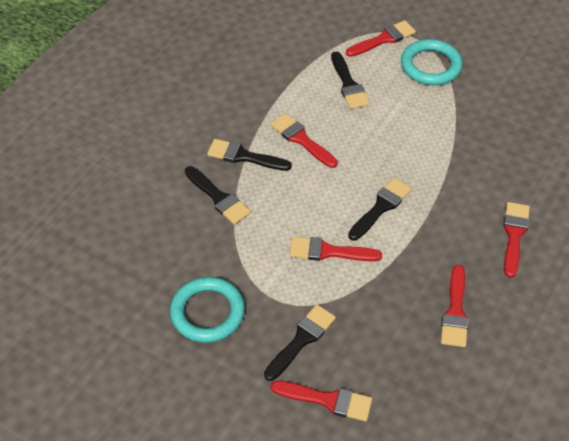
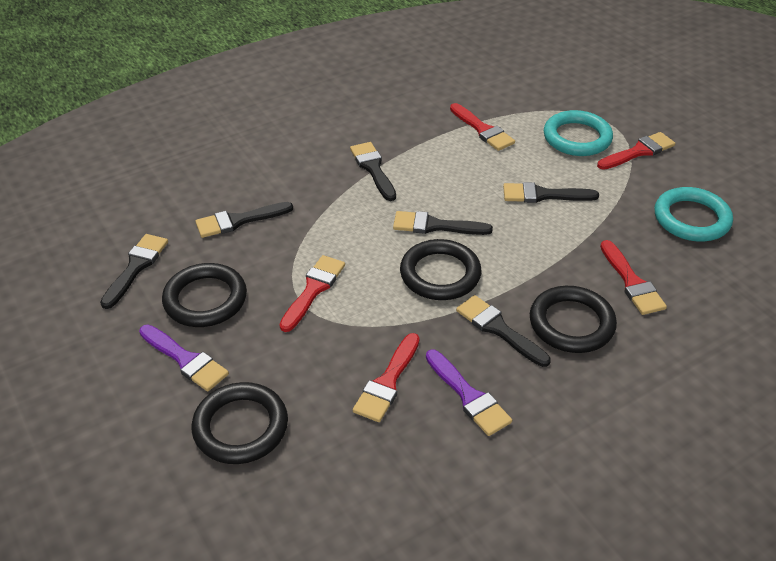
black brush: 5 -> 6
black ring: 0 -> 4
purple brush: 0 -> 2
red brush: 6 -> 5

